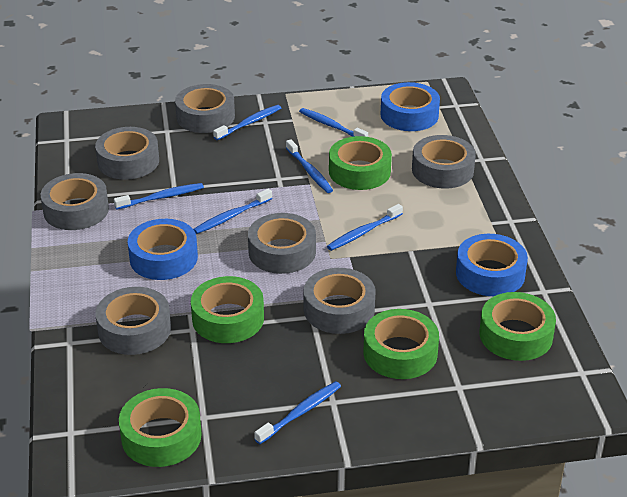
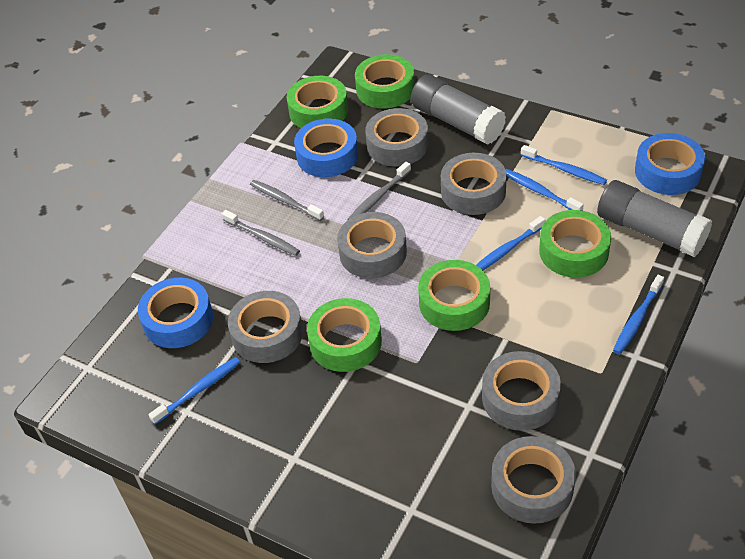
blue toothbrush: 7 -> 5
grey glue stick: 0 -> 2
grey tape: 7 -> 6
grey toothbrush: 0 -> 3

